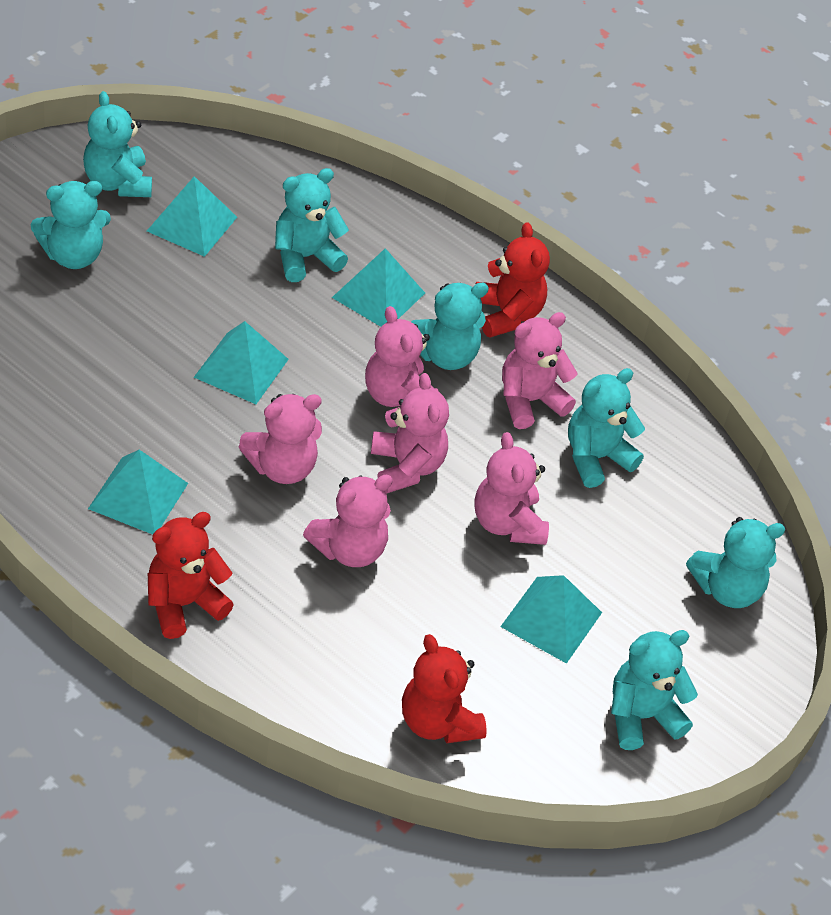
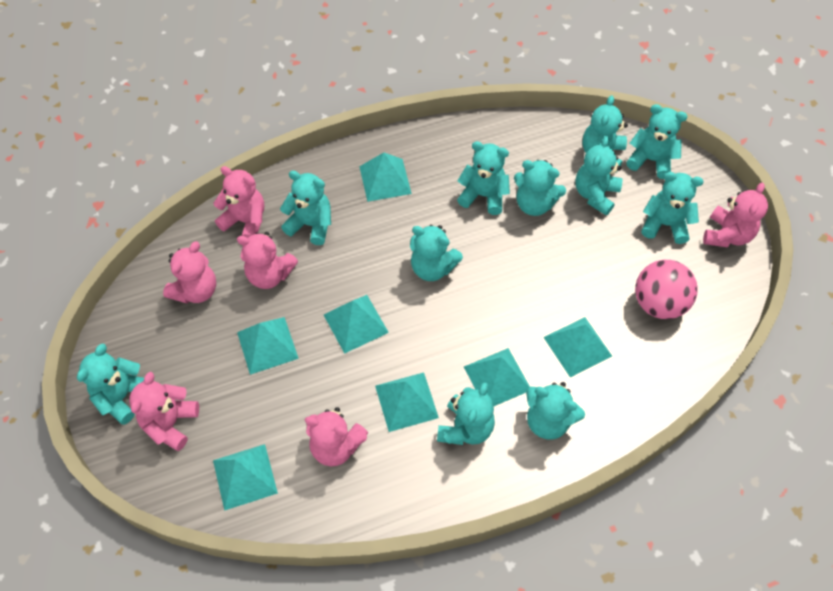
pink ball: 0 -> 1
red teddy bear: 3 -> 0
turquoise pyramid: 5 -> 7
turquoise teddy bear: 7 -> 11

